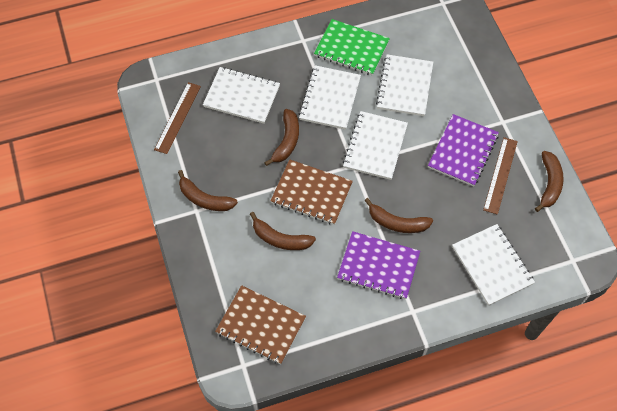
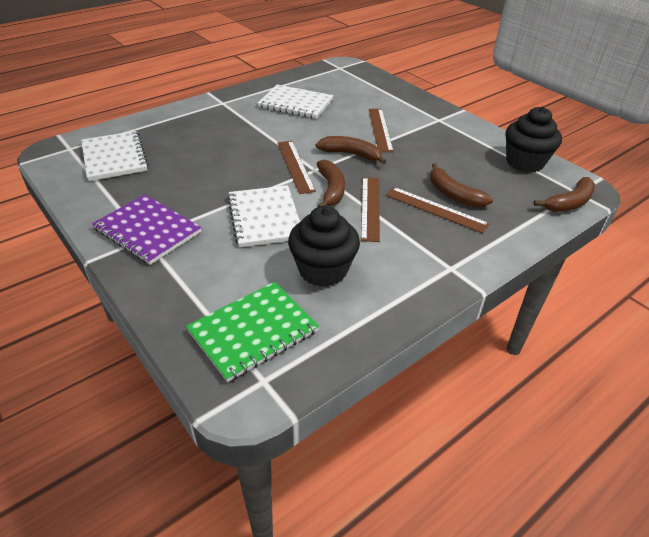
black cupcake: 0 -> 2
brown banana: 5 -> 4
brown notebook: 2 -> 0
brown ruler: 2 -> 4
purple notebook: 2 -> 1
white notebook: 5 -> 3

